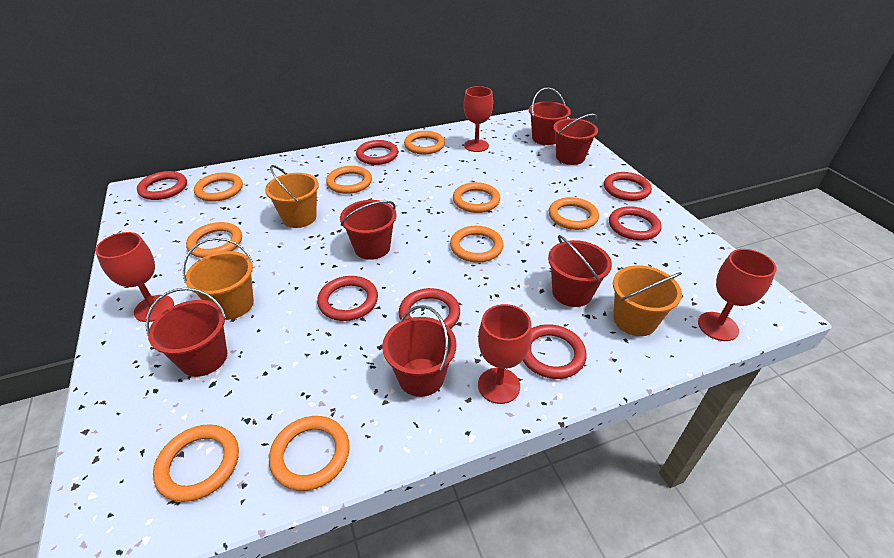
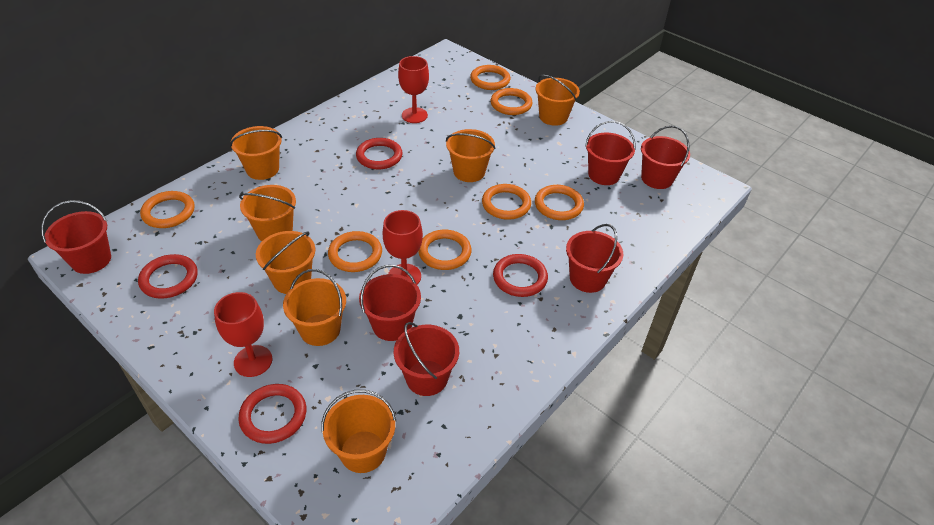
orange bucket: 3 -> 7
orange ring: 9 -> 7
red goblet: 4 -> 3
red ring: 7 -> 4

